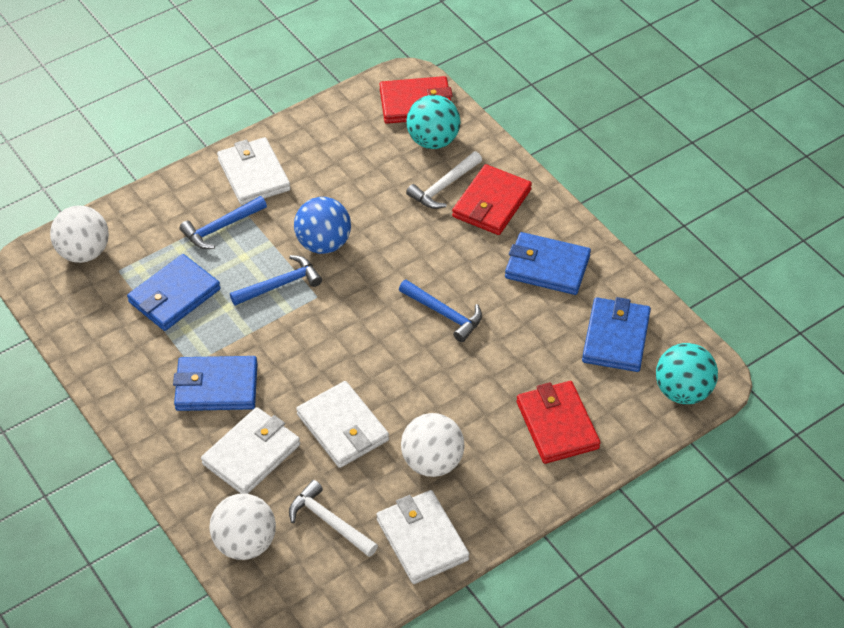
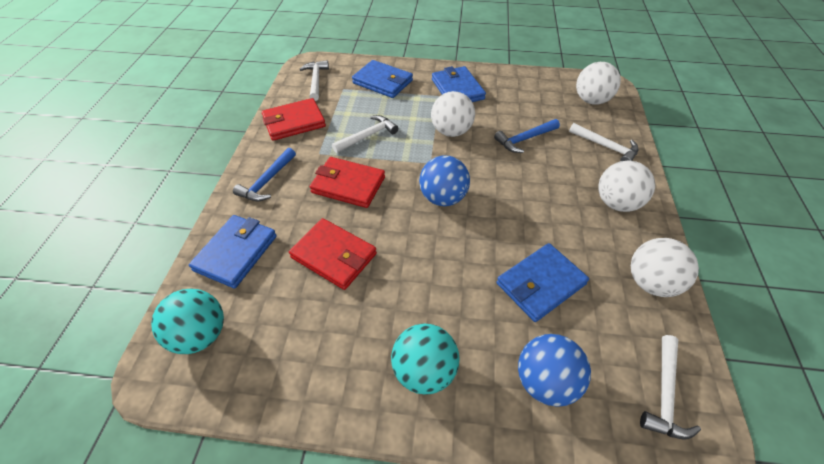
blue ball: 1 -> 2
blue hammer: 3 -> 2
white ball: 3 -> 4
white hammer: 2 -> 4
white wallet: 4 -> 0

